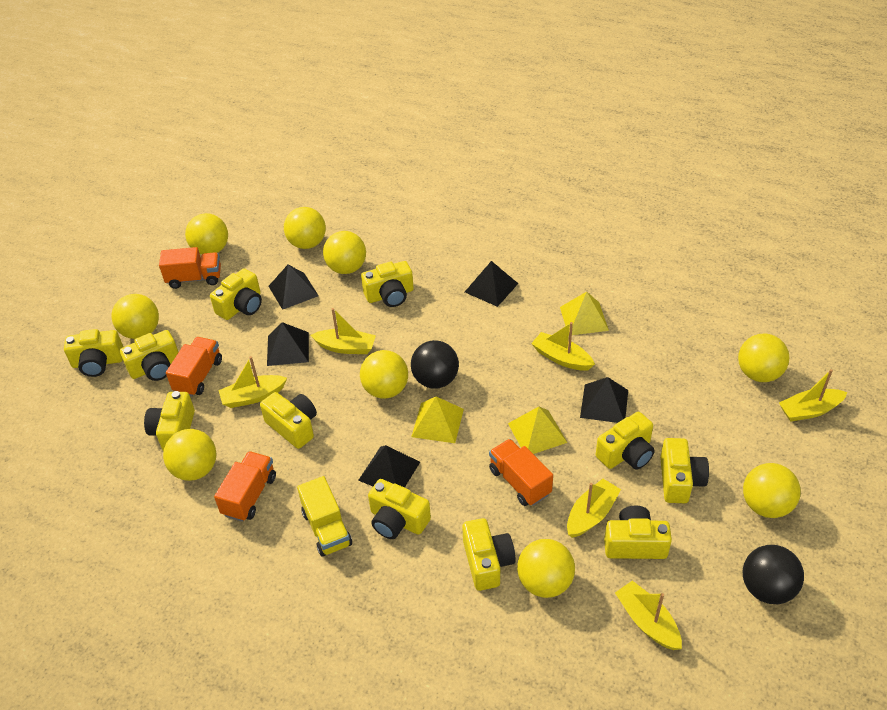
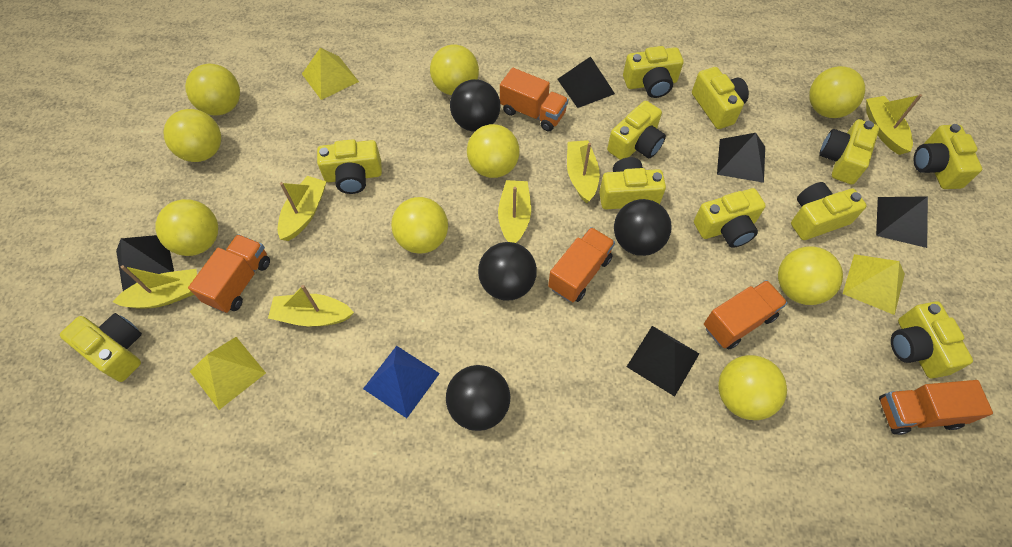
black ball: 2 -> 4
blue pyramid: 0 -> 1
orange truck: 4 -> 5
yellow truck: 1 -> 0

